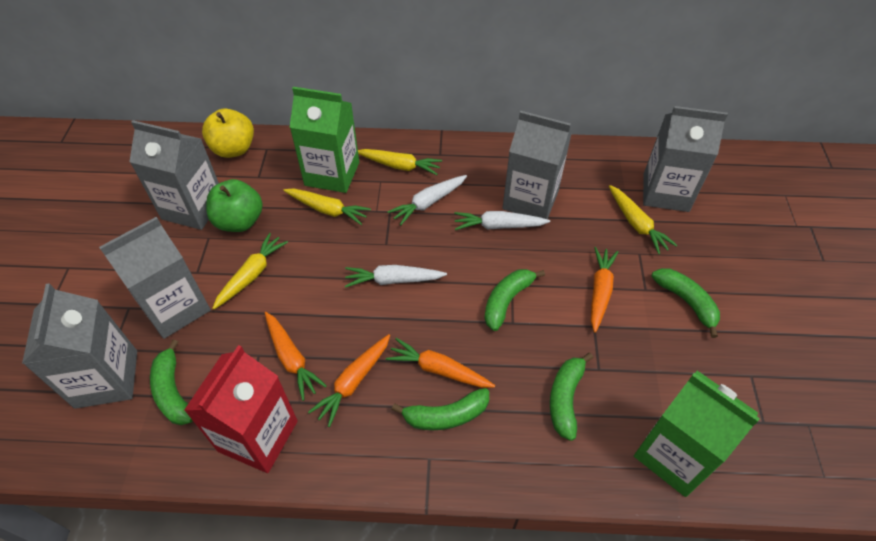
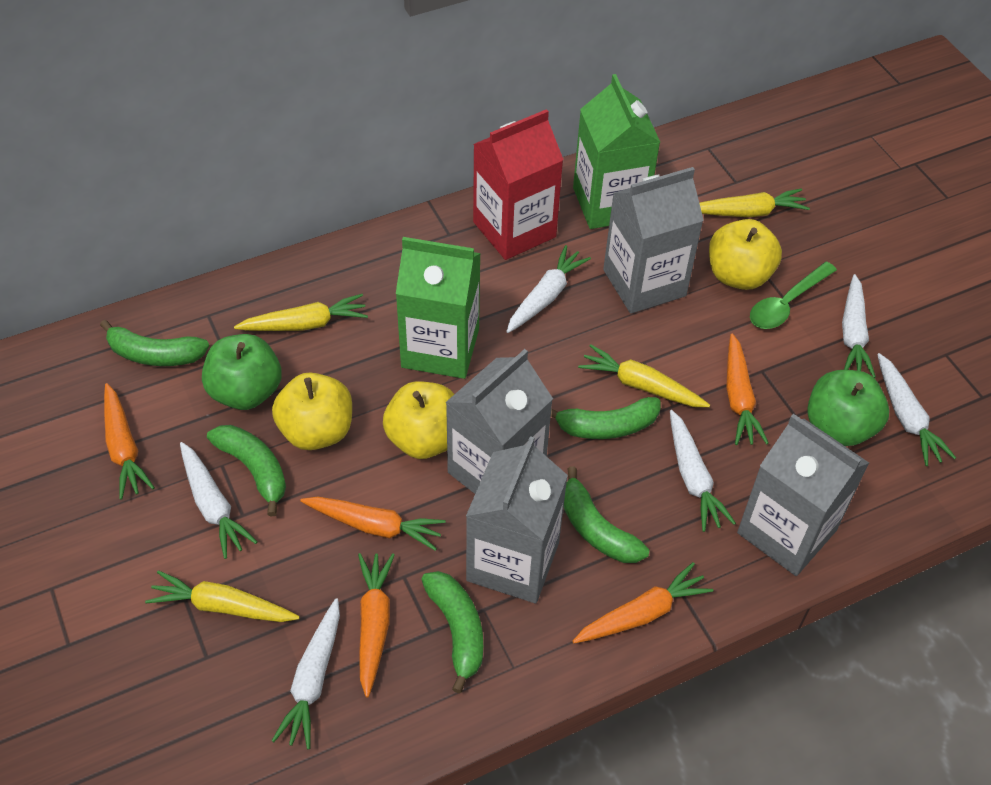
green apple: 1 -> 2
green spoon: 0 -> 1
grey carton: 5 -> 4
orange carrot: 4 -> 5
white carrot: 3 -> 6
yellow apple: 1 -> 3

